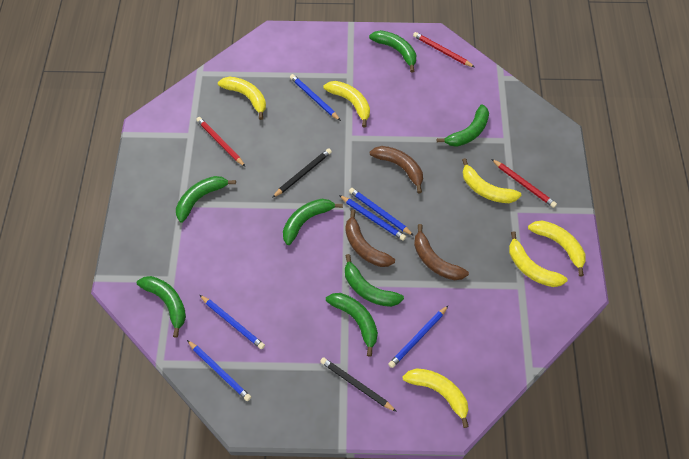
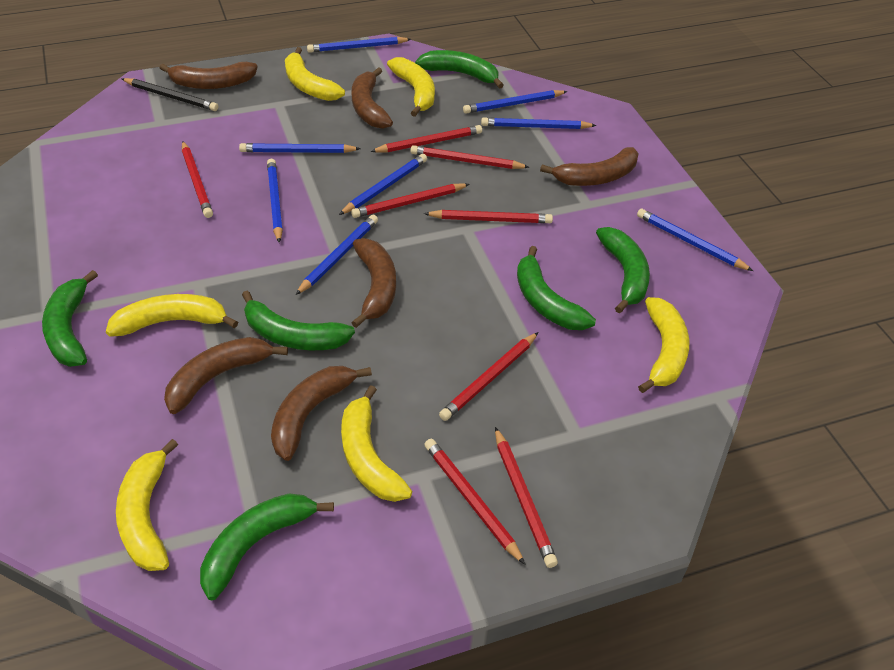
black pencil: 2 -> 1
blue pencil: 6 -> 8
brown banana: 3 -> 6
green banana: 7 -> 6
red pencil: 3 -> 8

